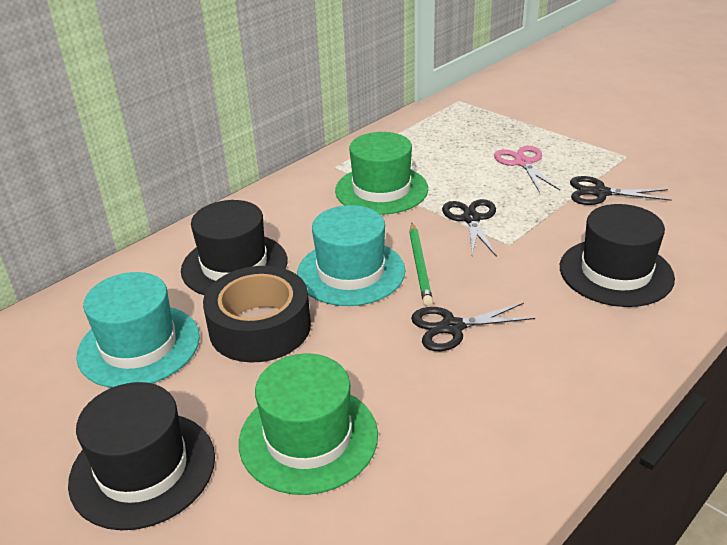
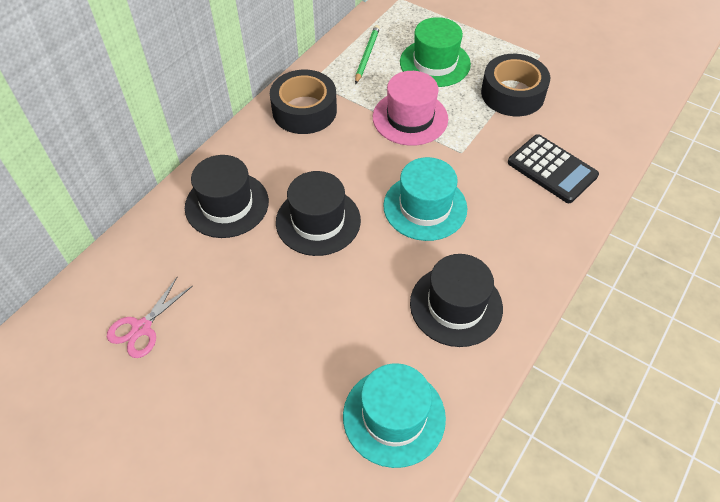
black calculator: 0 -> 1
black scissors: 3 -> 0
black tape: 1 -> 2
green hat: 2 -> 1
pink hat: 0 -> 1

